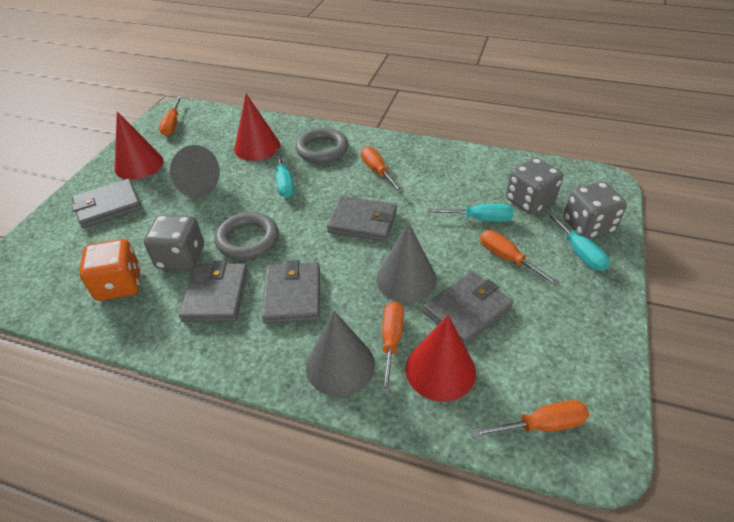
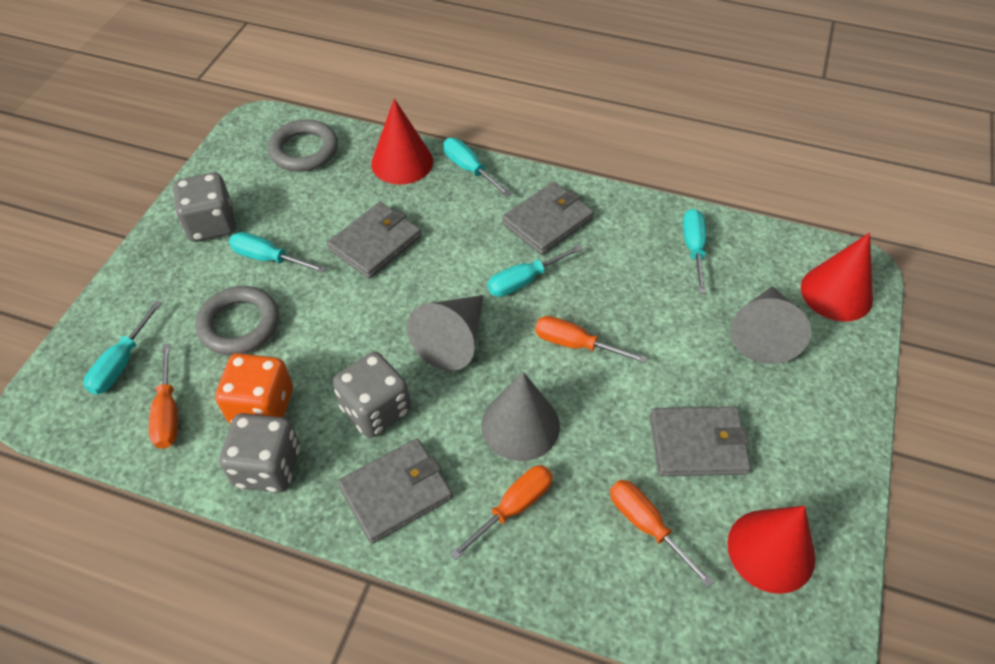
grey wallet: 5 -> 4
orange screwdriver: 5 -> 4
turquoise screwdriver: 3 -> 5

